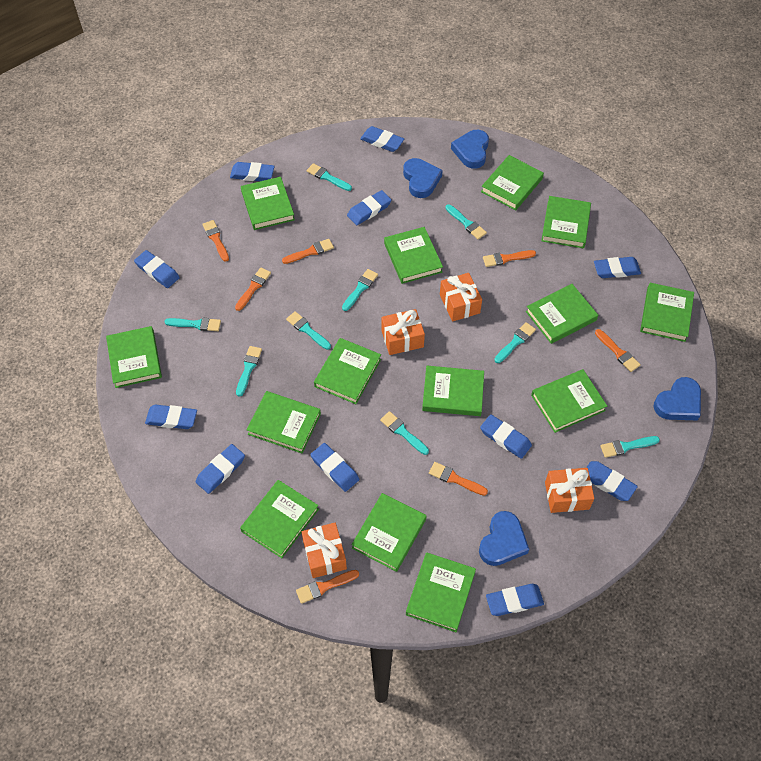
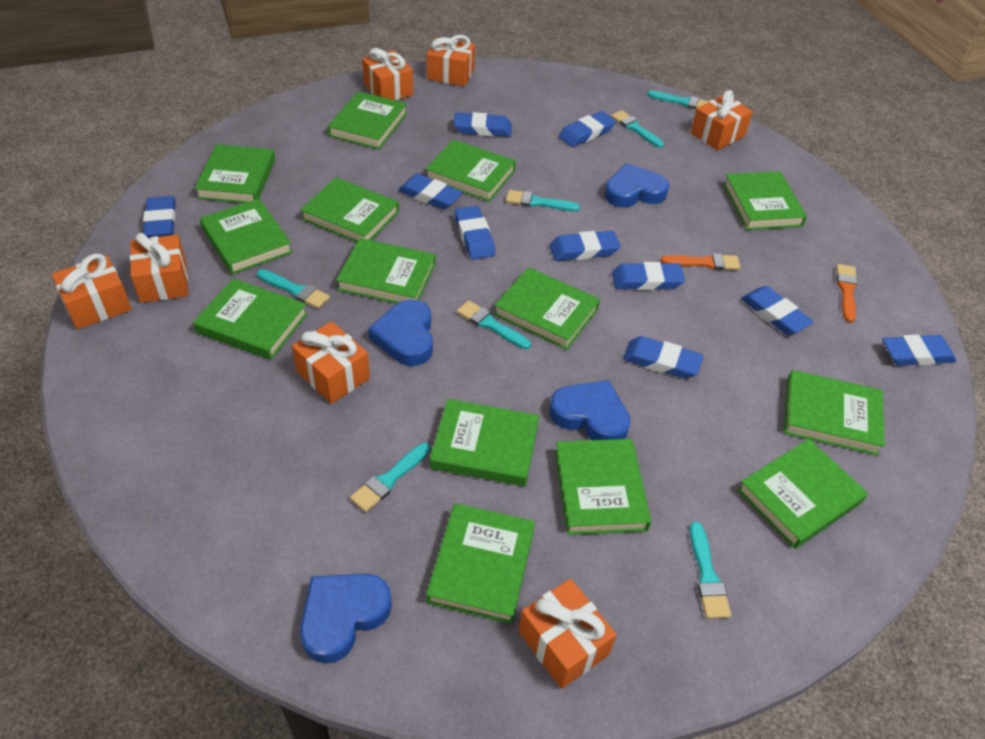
blue eraser: 11 -> 10
orange brush: 7 -> 2
orange gift: 4 -> 7
turquoise brush: 9 -> 7

